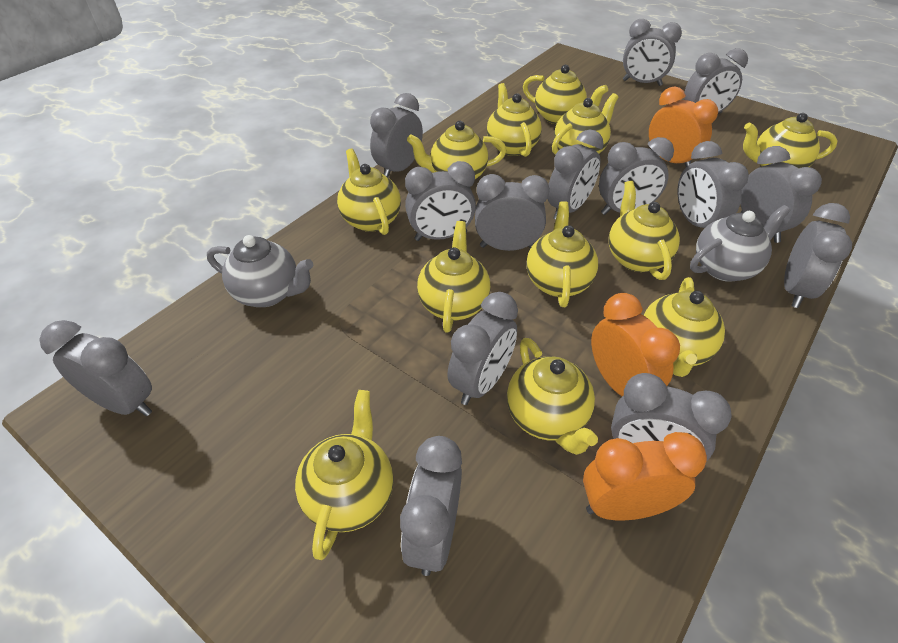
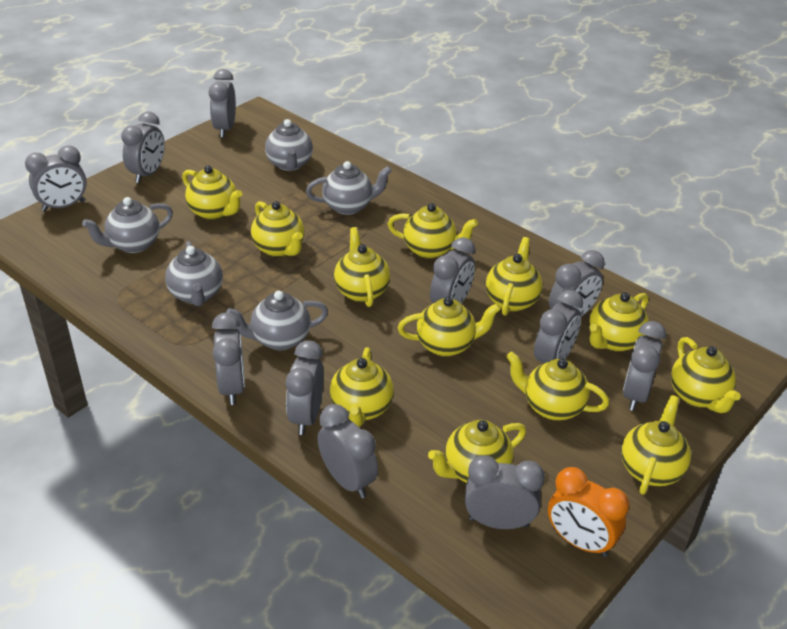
grey clock: 14 -> 11
grey teapot: 2 -> 5
orange clock: 3 -> 1

